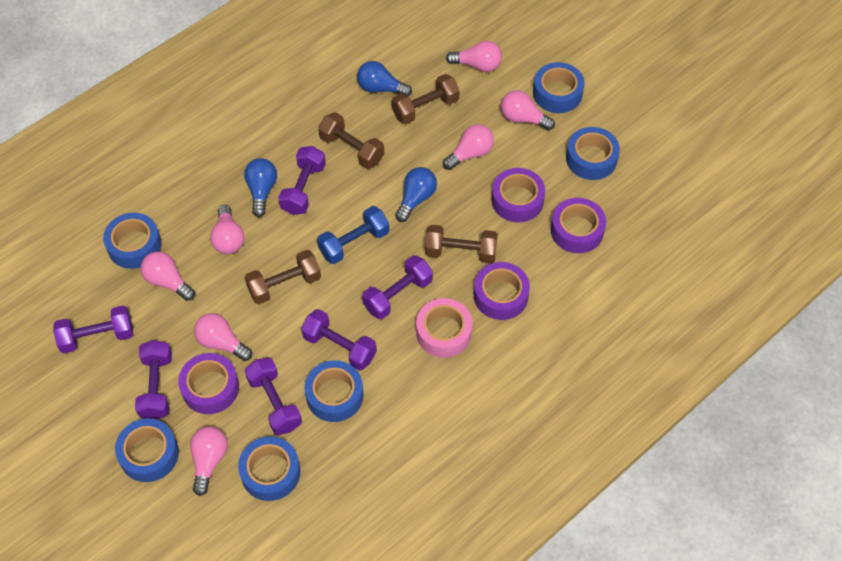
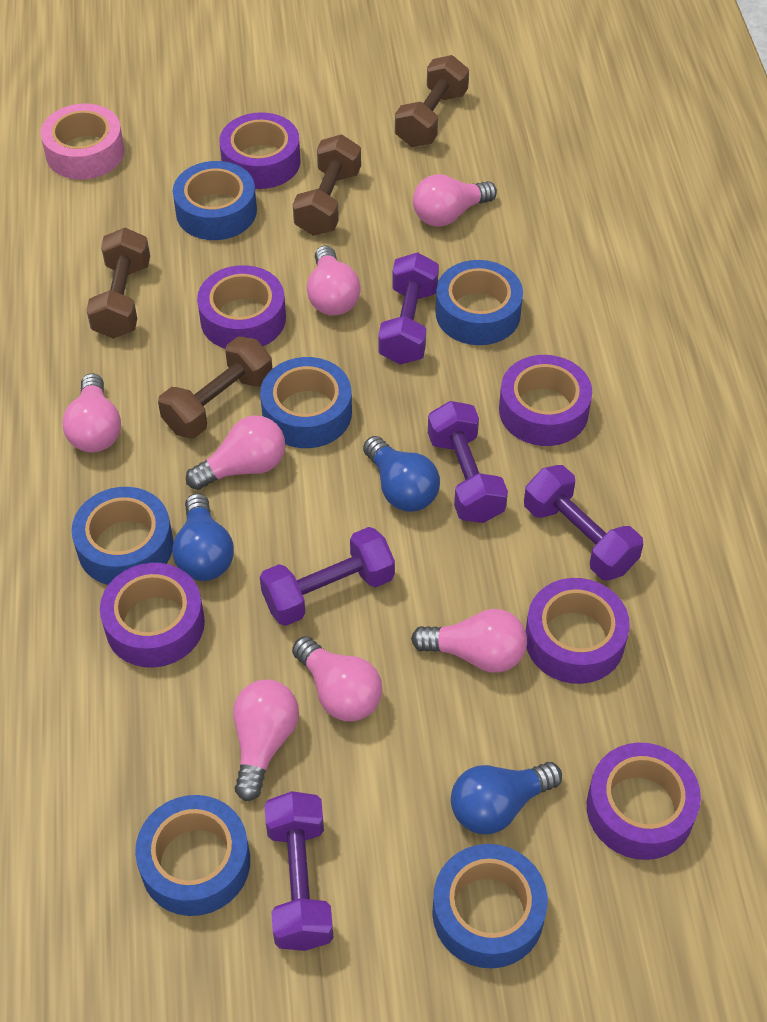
blue dumbbell: 1 -> 0
purple dumbbell: 6 -> 5
purple tape: 4 -> 6

